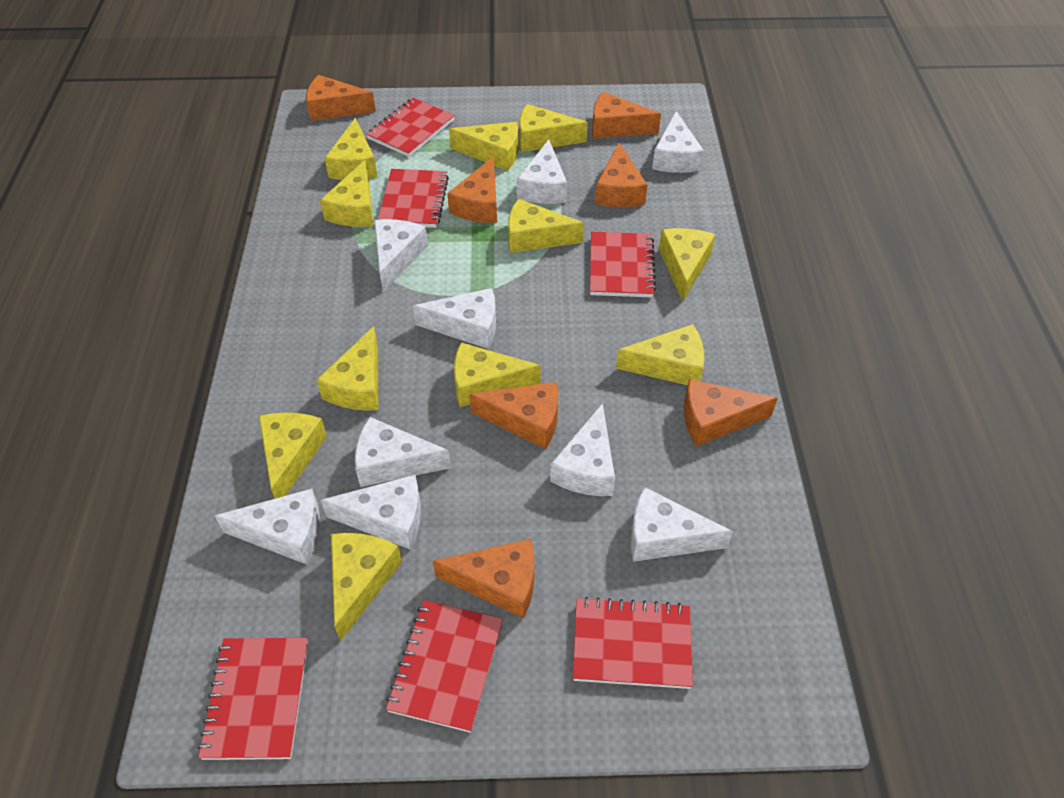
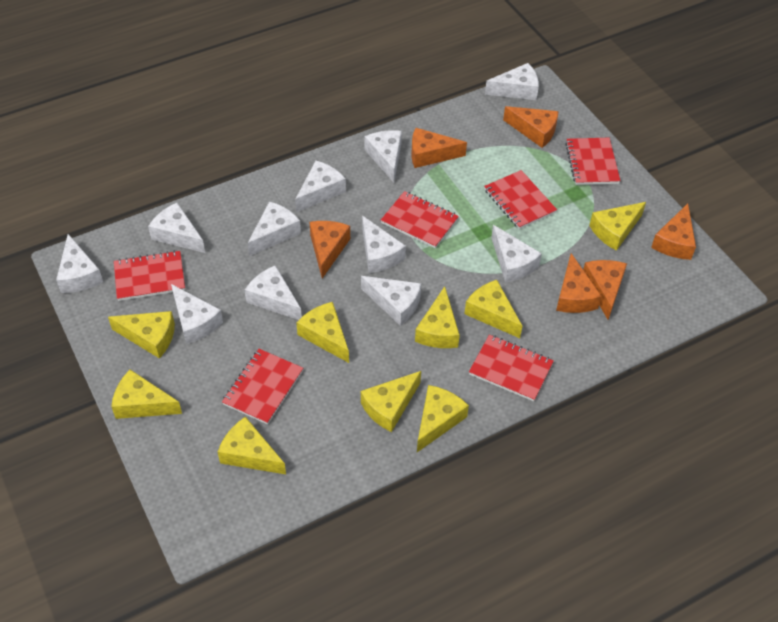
orange cheese: 7 -> 6
white cheese: 9 -> 11
yellow cheese: 11 -> 9

